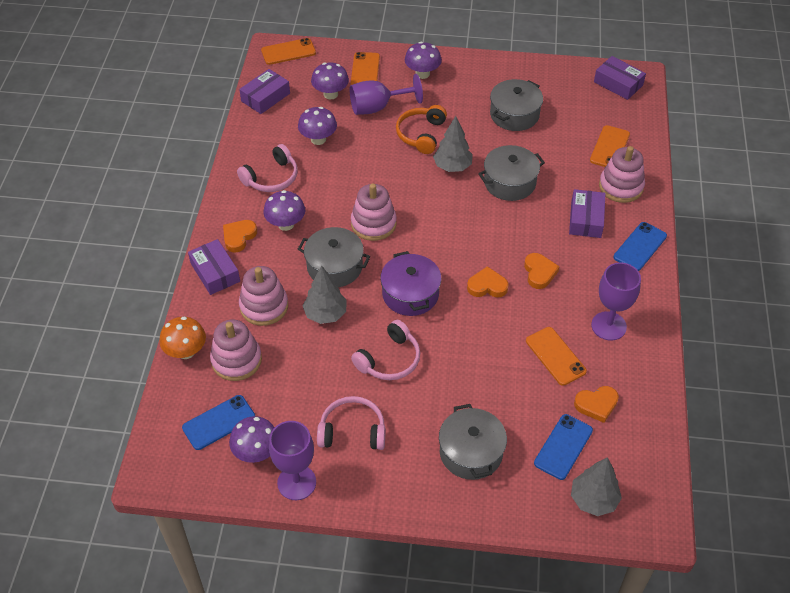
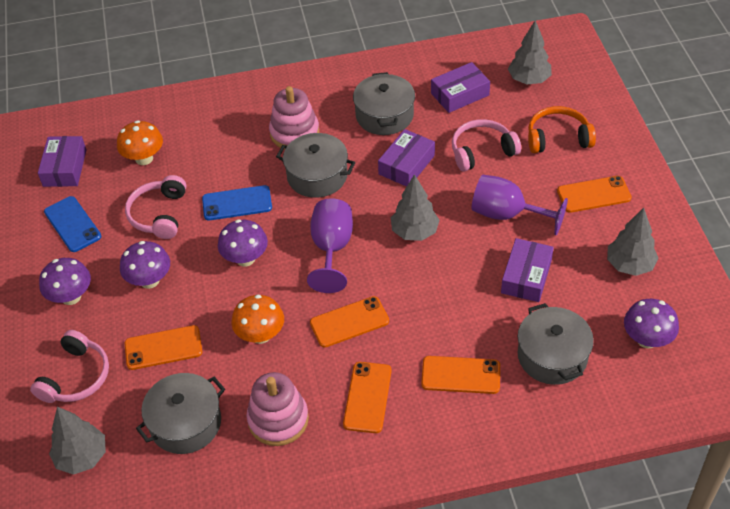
blue phone: 3 -> 2
grey tree: 3 -> 4
orange heart: 4 -> 0
orange mushroom: 1 -> 2
orange phone: 4 -> 5
pink stacking toy: 4 -> 2
purple goblet: 3 -> 2
purple mushroom: 5 -> 4
purple pot: 1 -> 0

